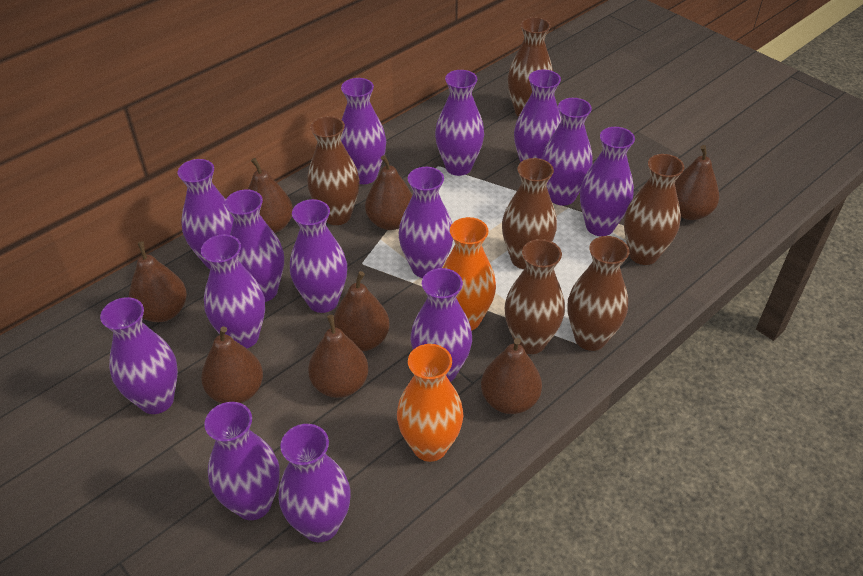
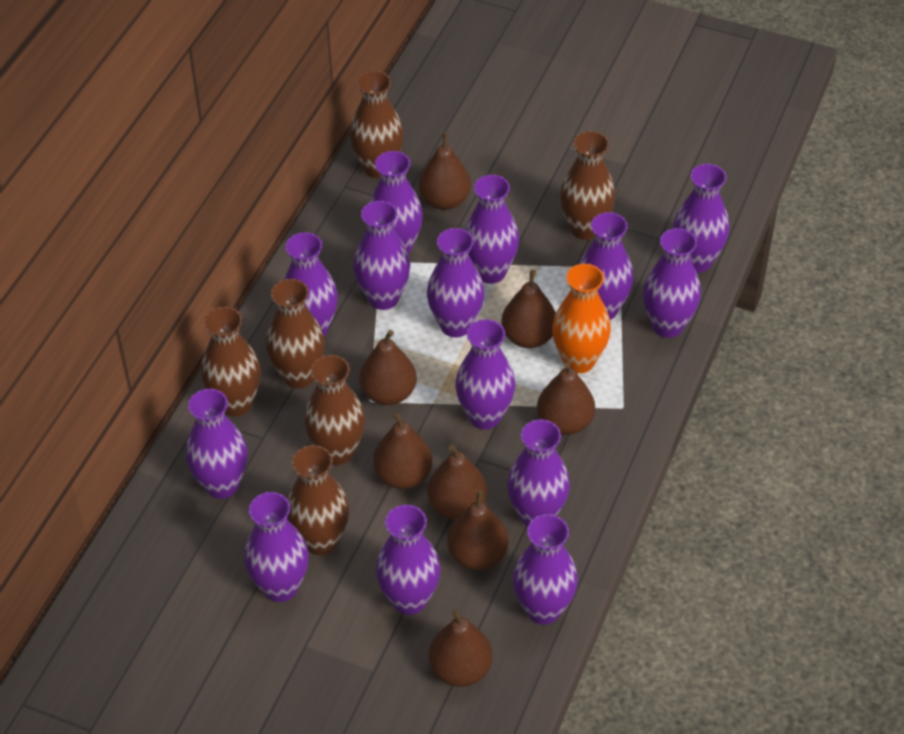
orange vase: 2 -> 1

